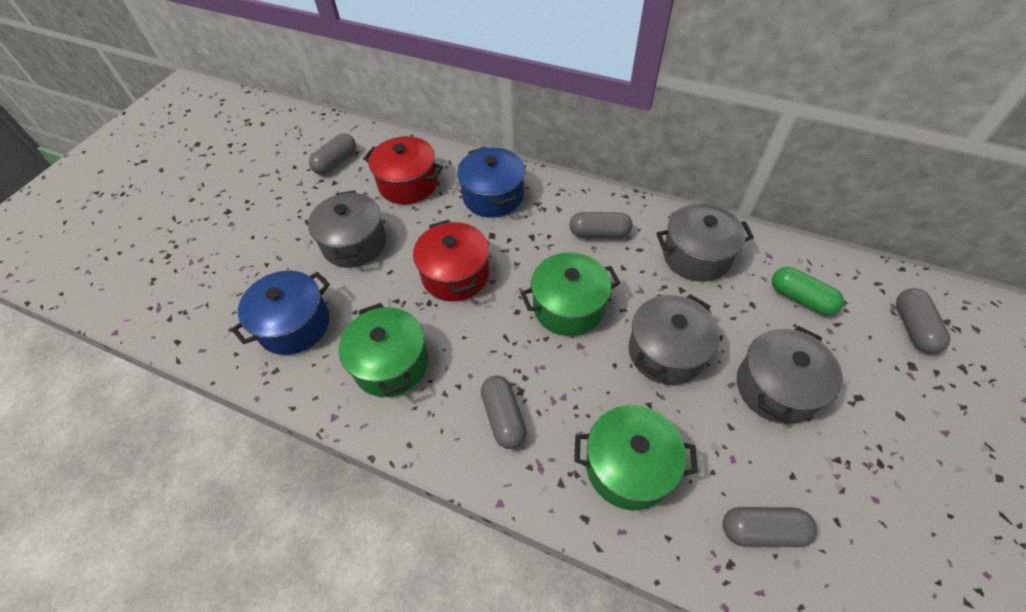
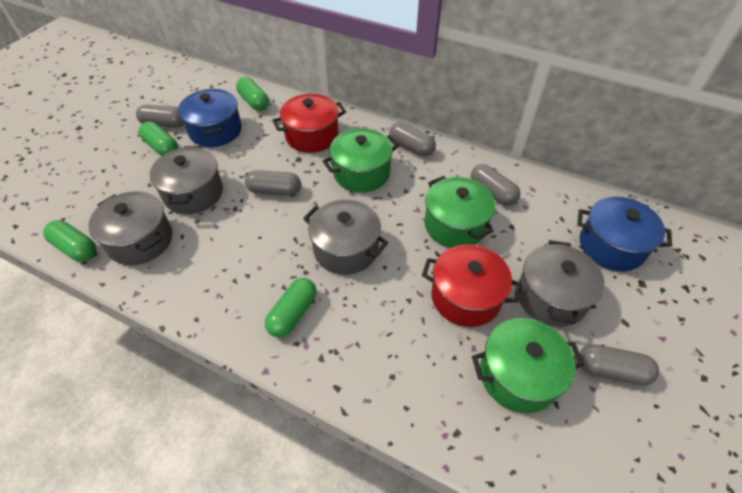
green capsule: 1 -> 4

